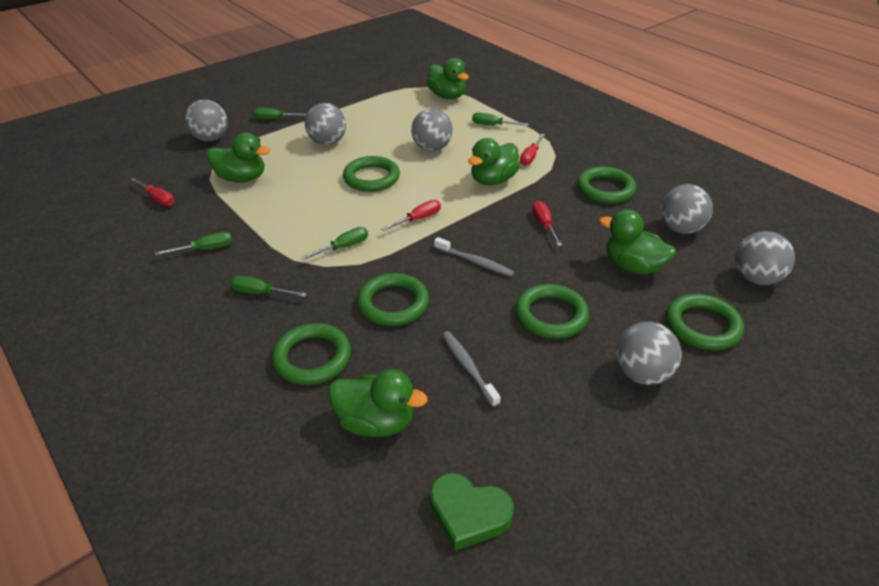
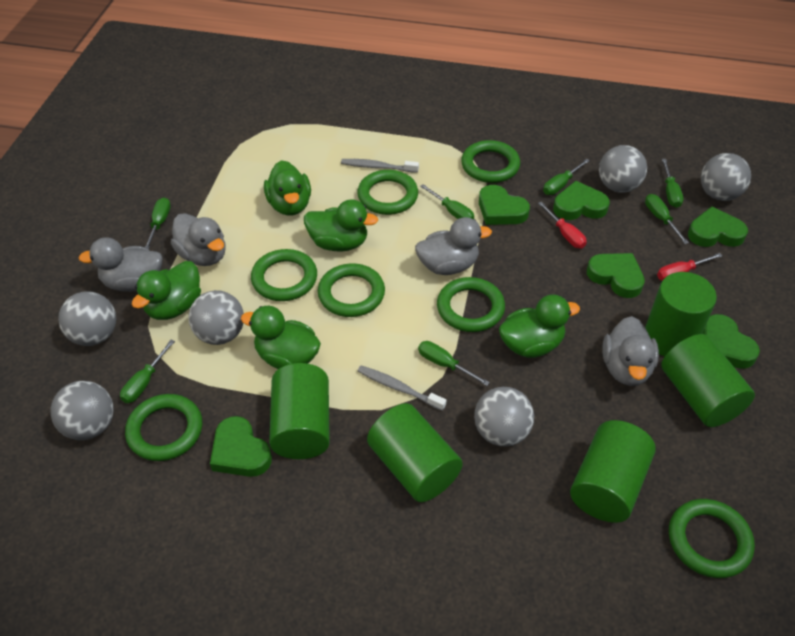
green cylinder: 0 -> 5
green heart: 1 -> 6
green ring: 6 -> 7
green screwdriver: 5 -> 7
grey duck: 0 -> 4
red screwdriver: 4 -> 2

